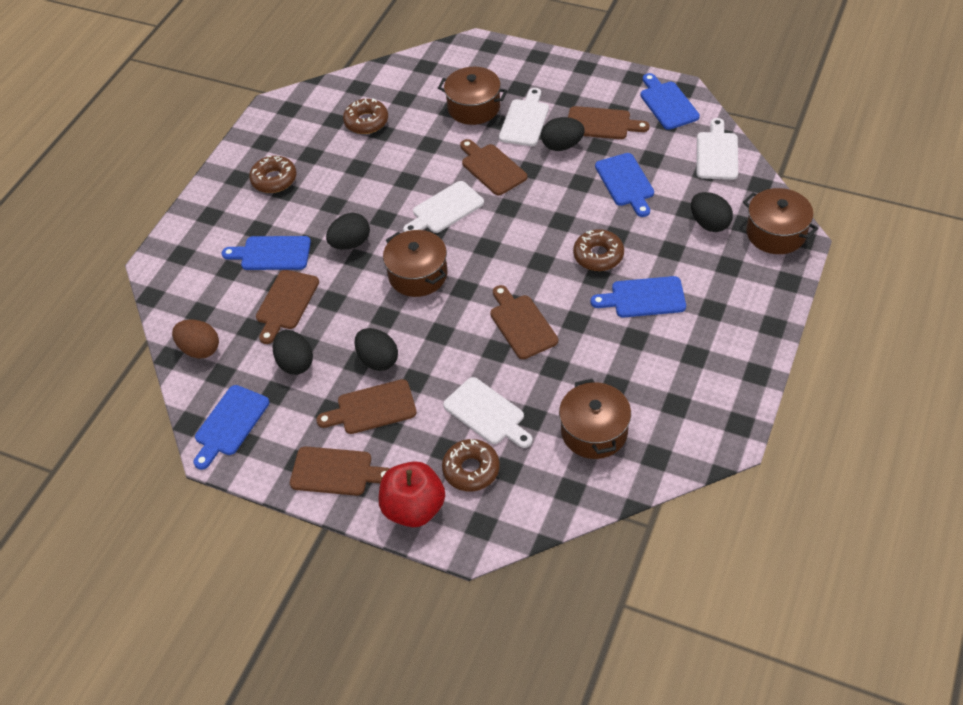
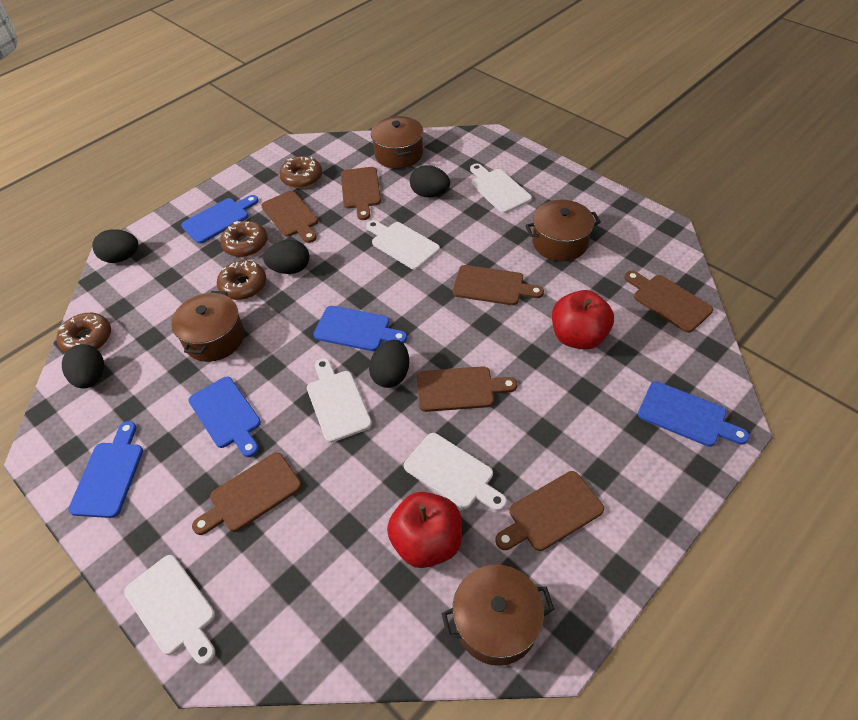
brown cutting board: 6 -> 7
brown egg: 1 -> 0
red apple: 1 -> 2
white cutting board: 4 -> 5

